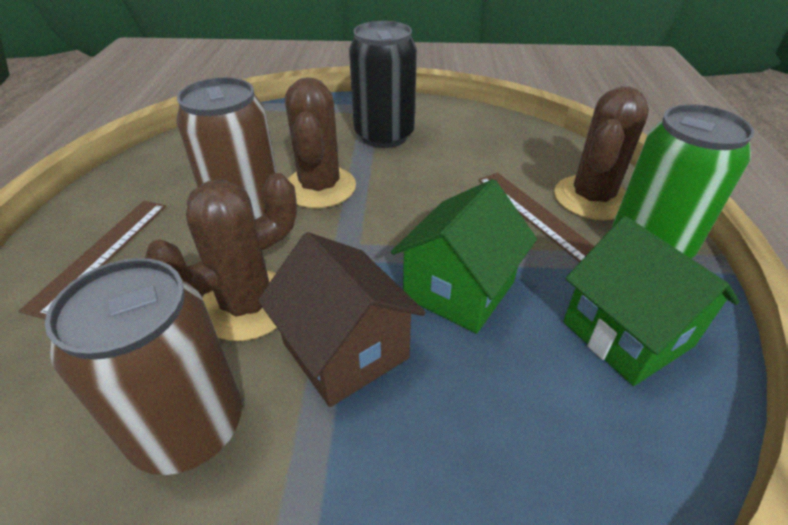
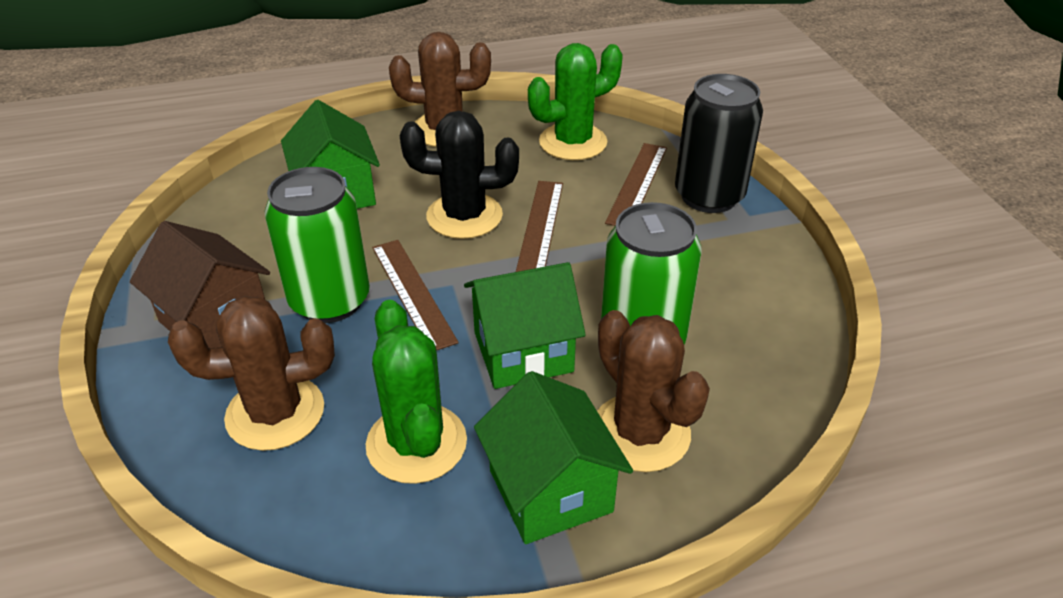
black cactus: 0 -> 1
brown can: 2 -> 0
brown ruler: 2 -> 3
green cactus: 0 -> 2
green can: 1 -> 2
green house: 2 -> 3

